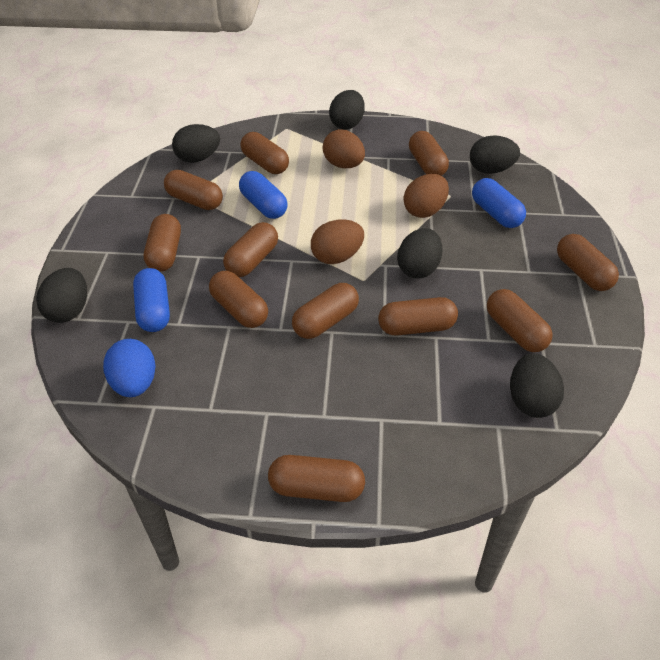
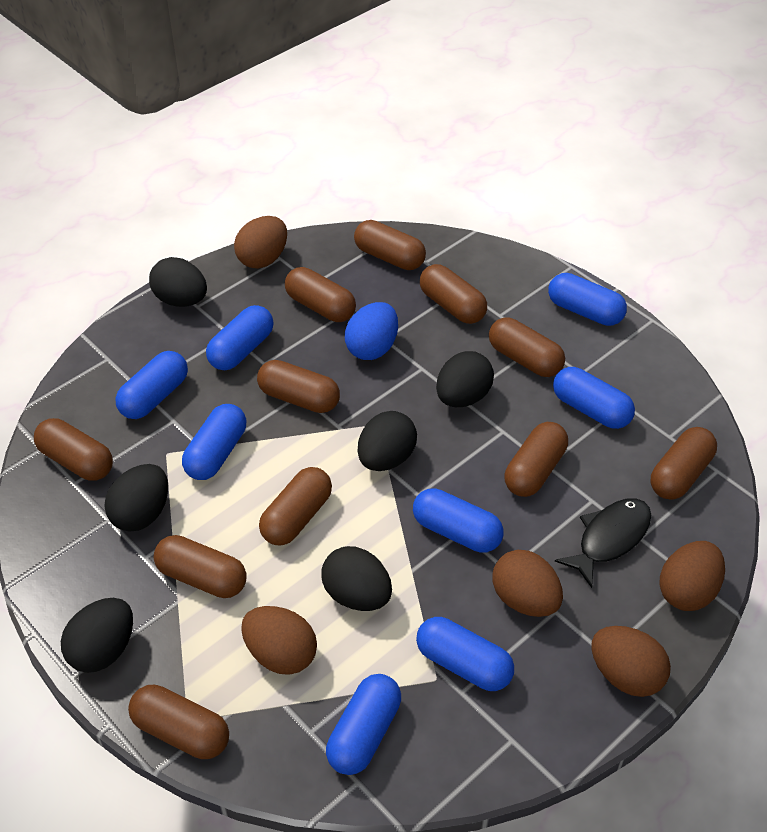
black fish: 0 -> 1
blue capsule: 3 -> 8
brown egg: 3 -> 5

